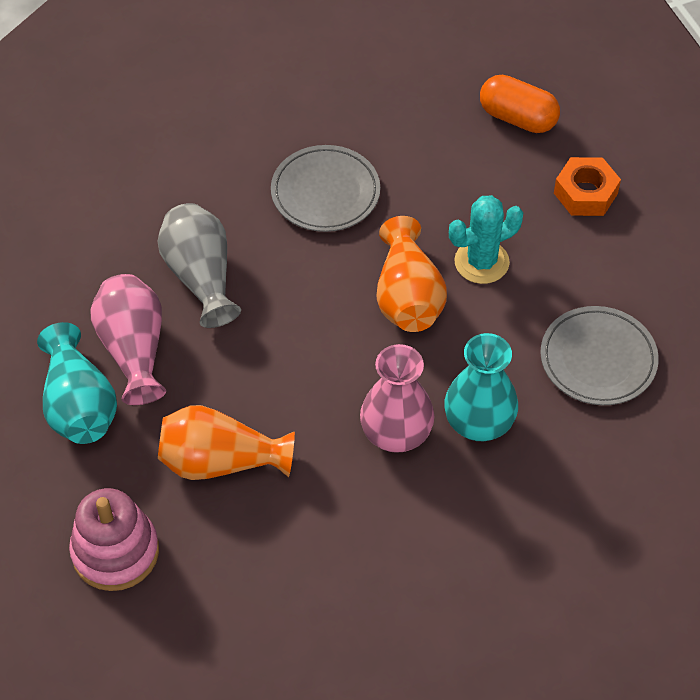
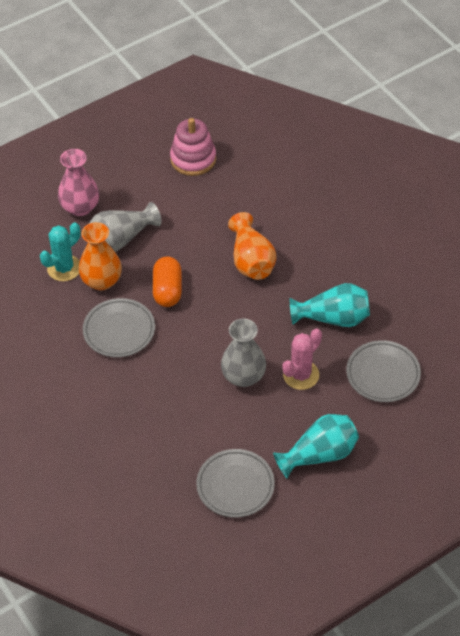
grey plate: 2 -> 3
grey vase: 1 -> 2
orange nut: 1 -> 0
pink cactus: 0 -> 1
pink vase: 2 -> 1

